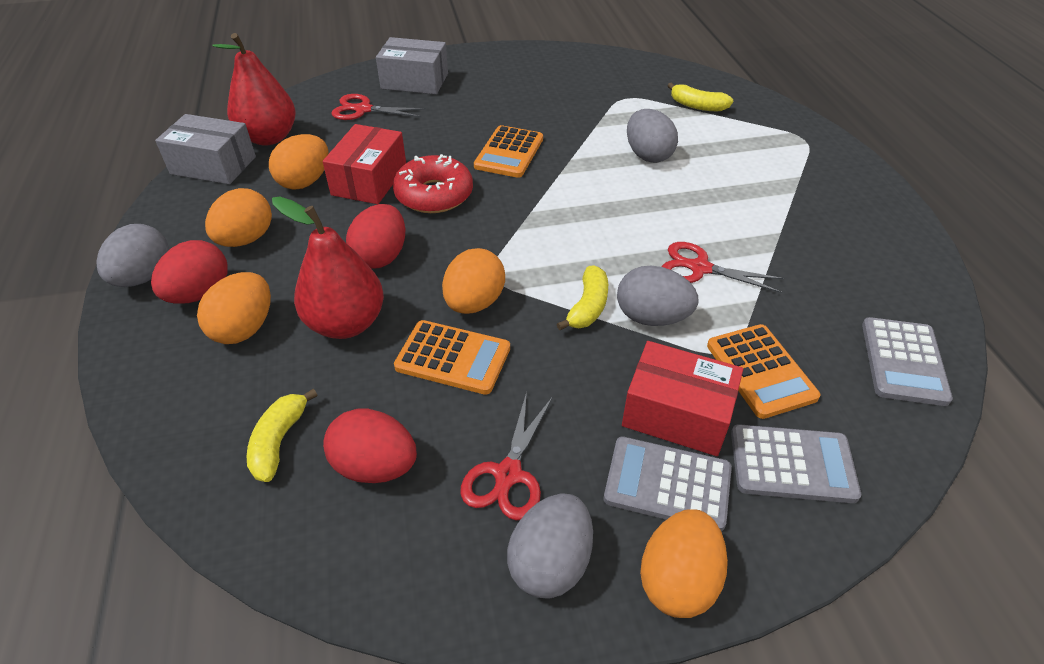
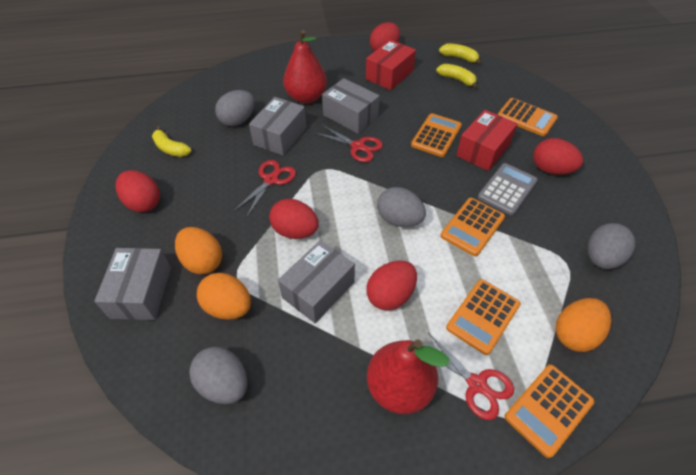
grey box: 2 -> 4
grey calculator: 3 -> 1
orange calculator: 3 -> 5
orange egg: 5 -> 3
red donut: 1 -> 0
red egg: 3 -> 5

